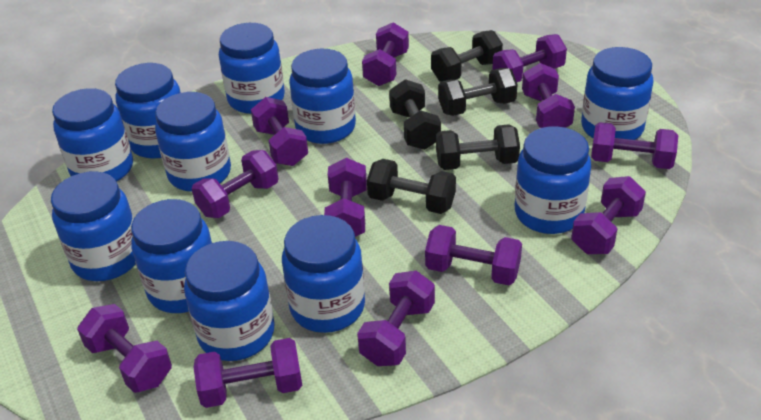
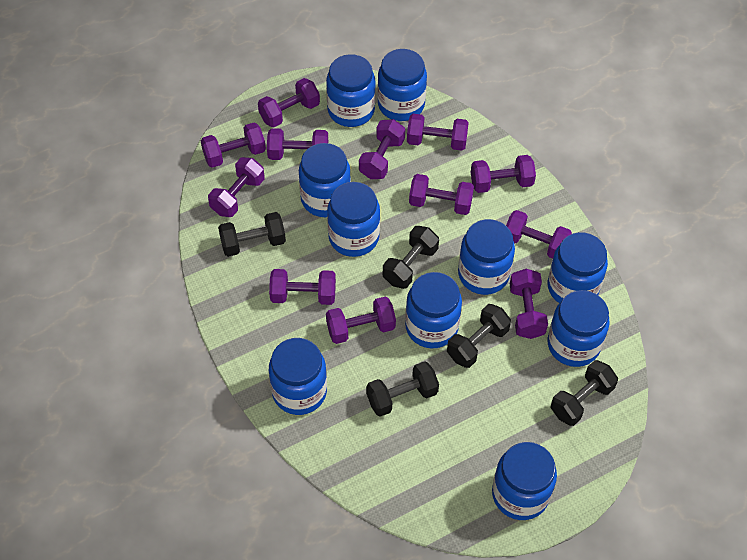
blue jar: 11 -> 10

